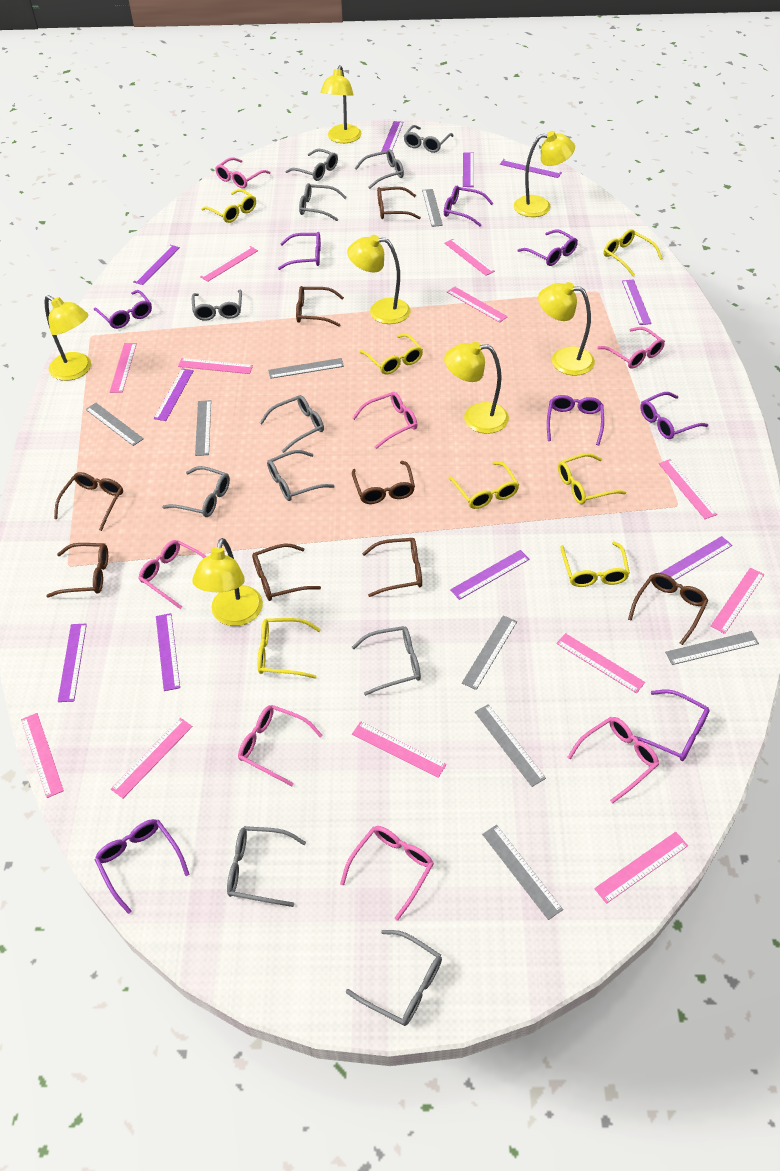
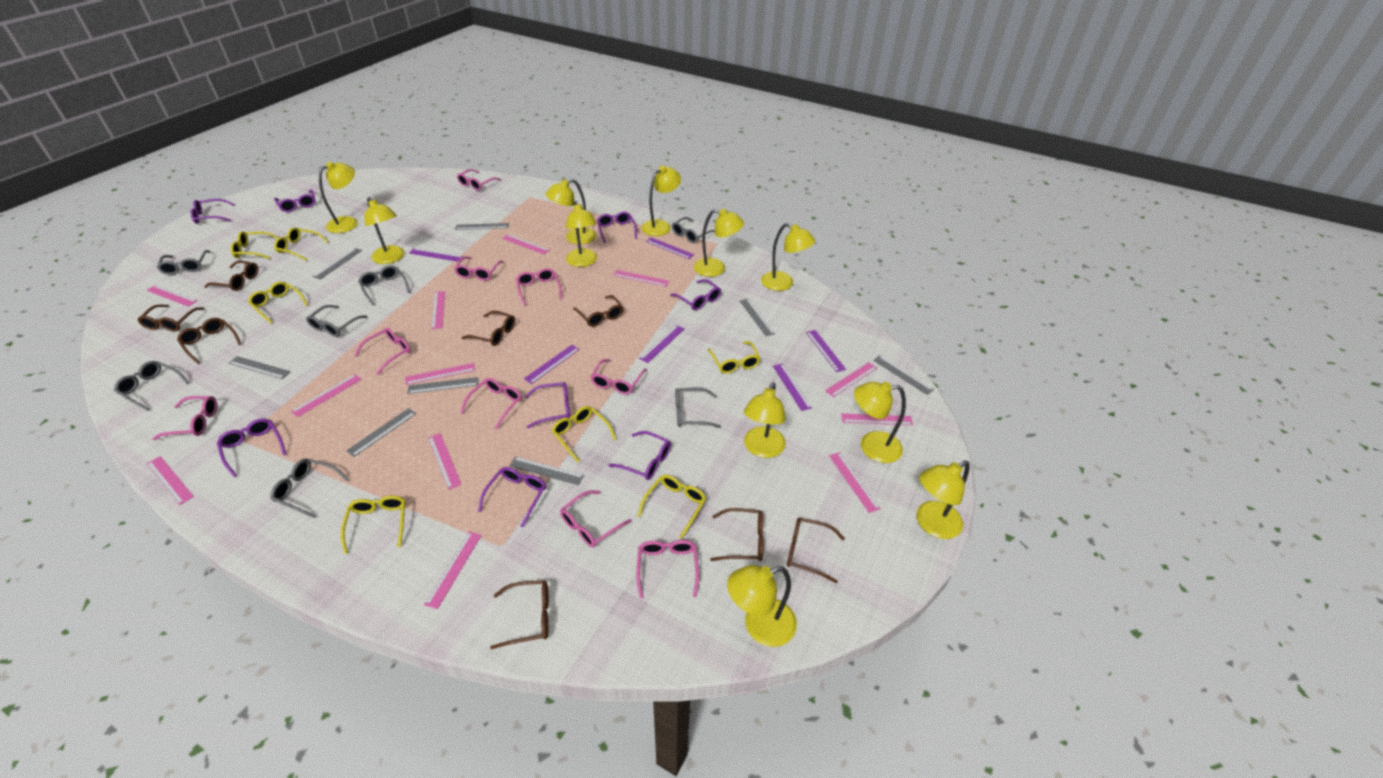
grey glasses: 11 -> 7
pink glasses: 7 -> 9
purple ruler: 10 -> 6
yellow lamp: 7 -> 11

